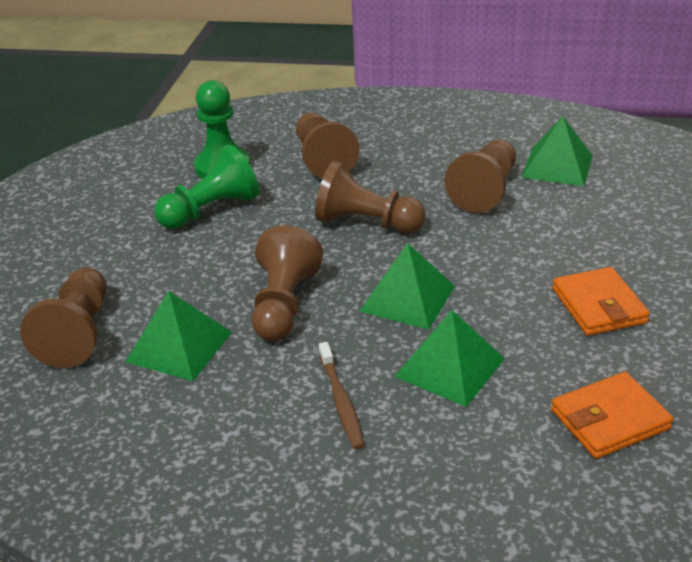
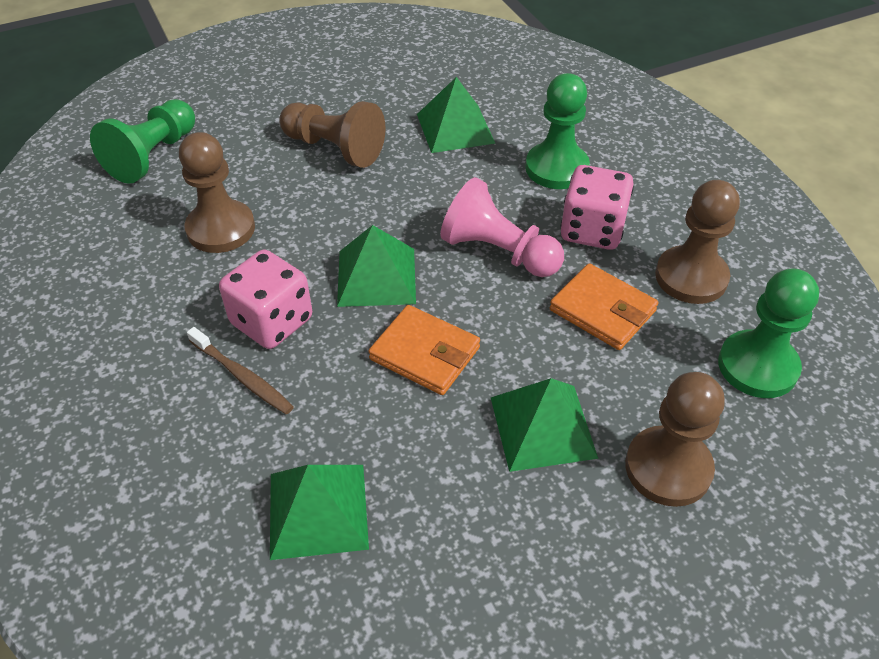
brown pawn: 5 -> 4
green pawn: 2 -> 3
pink dice: 0 -> 2
pink pawn: 0 -> 1

